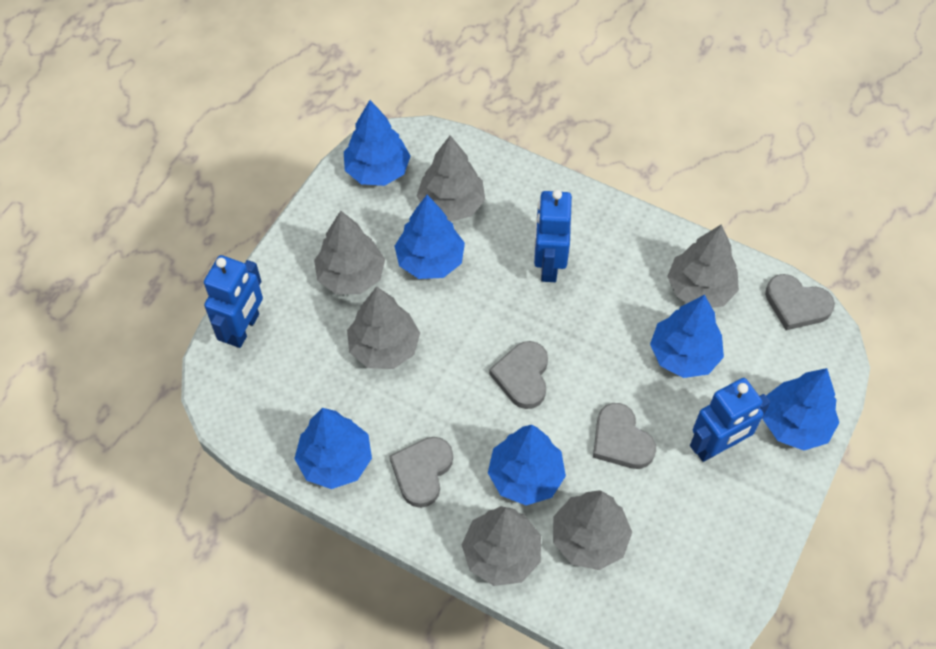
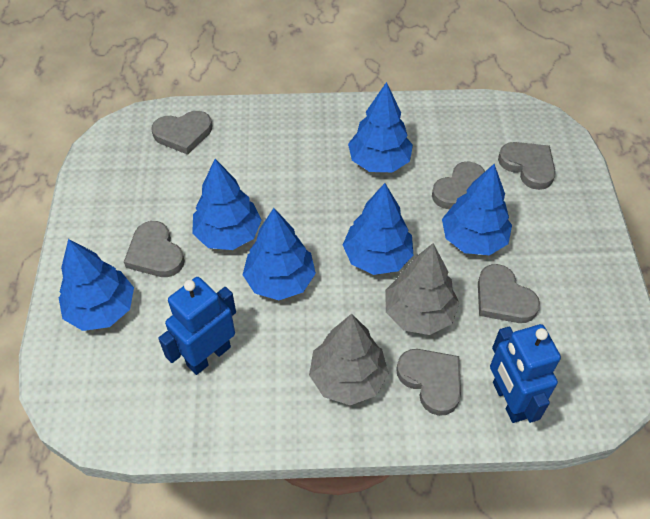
blue robot: 3 -> 2
grey heart: 4 -> 6
grey tree: 6 -> 2

